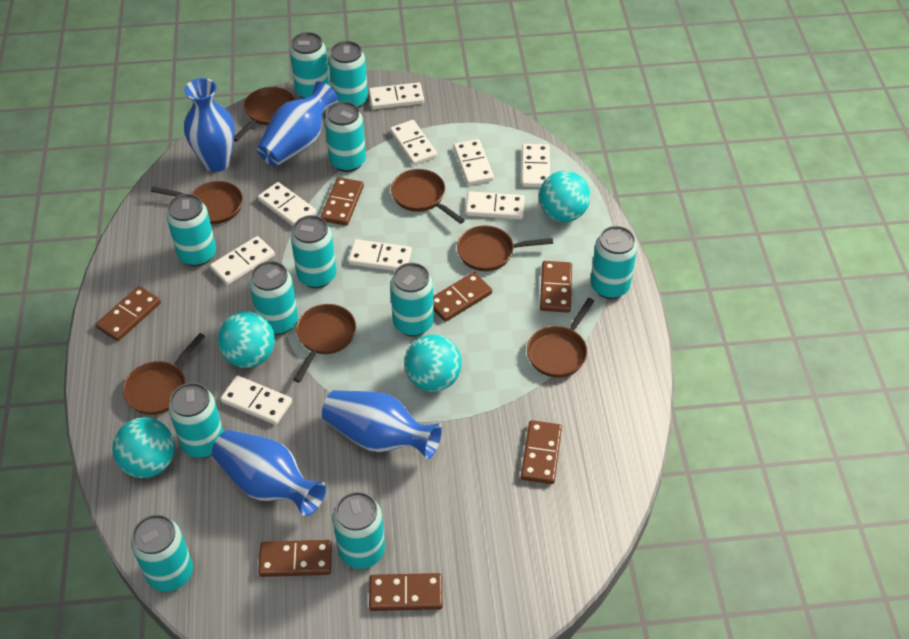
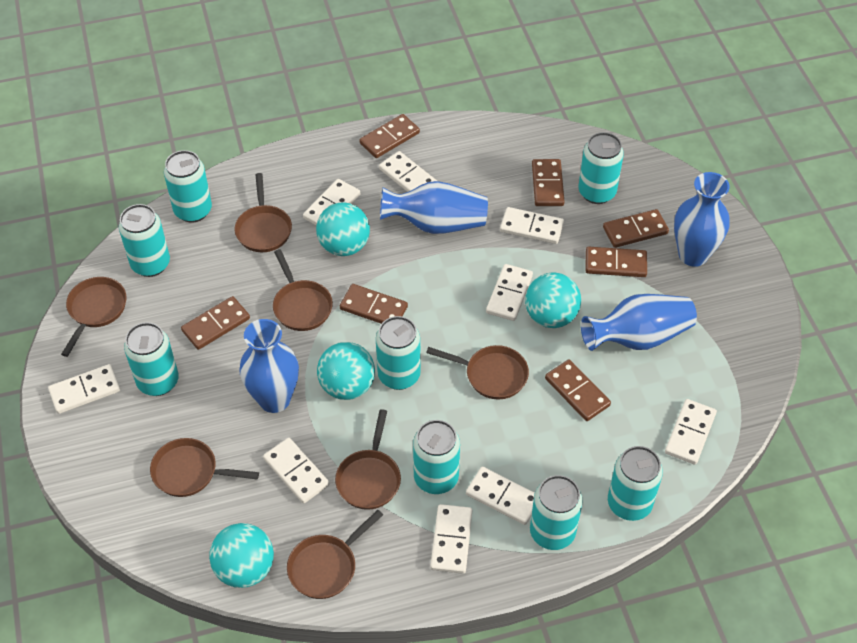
turquoise can: 11 -> 8

